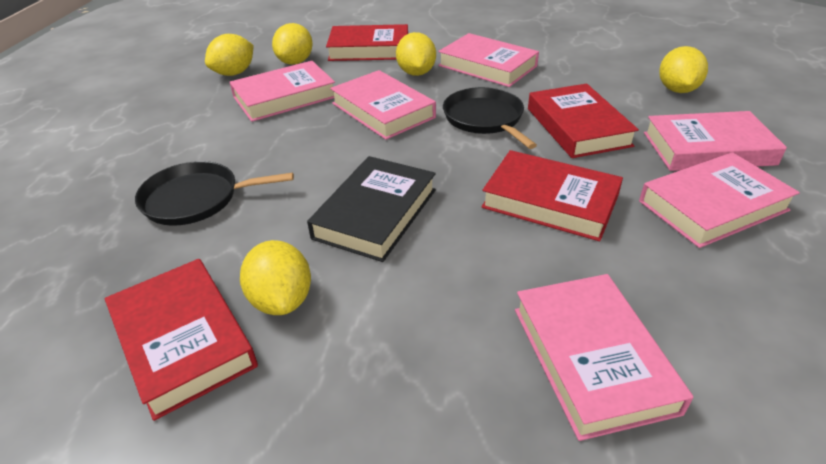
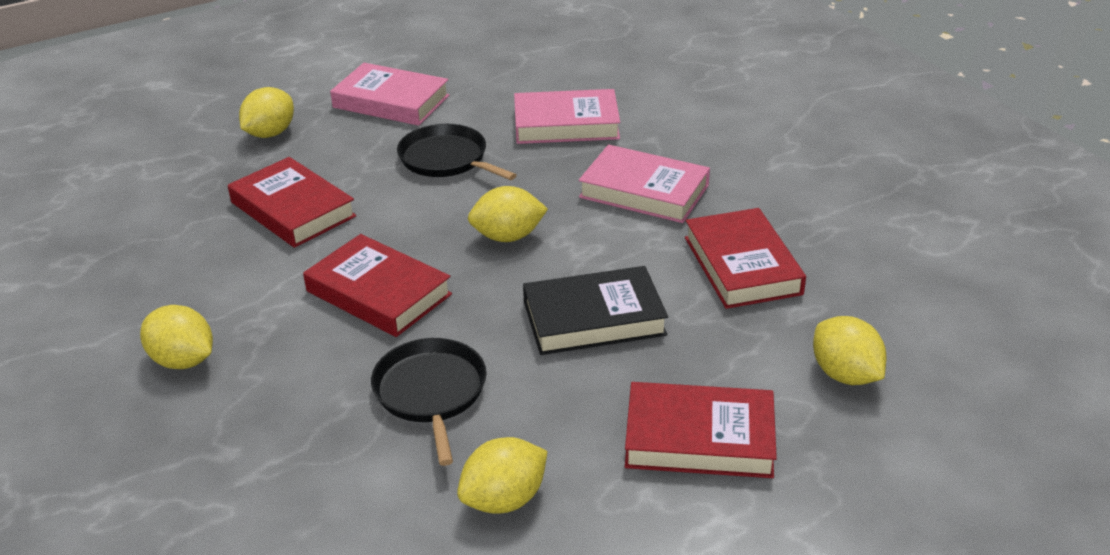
pink book: 6 -> 3

